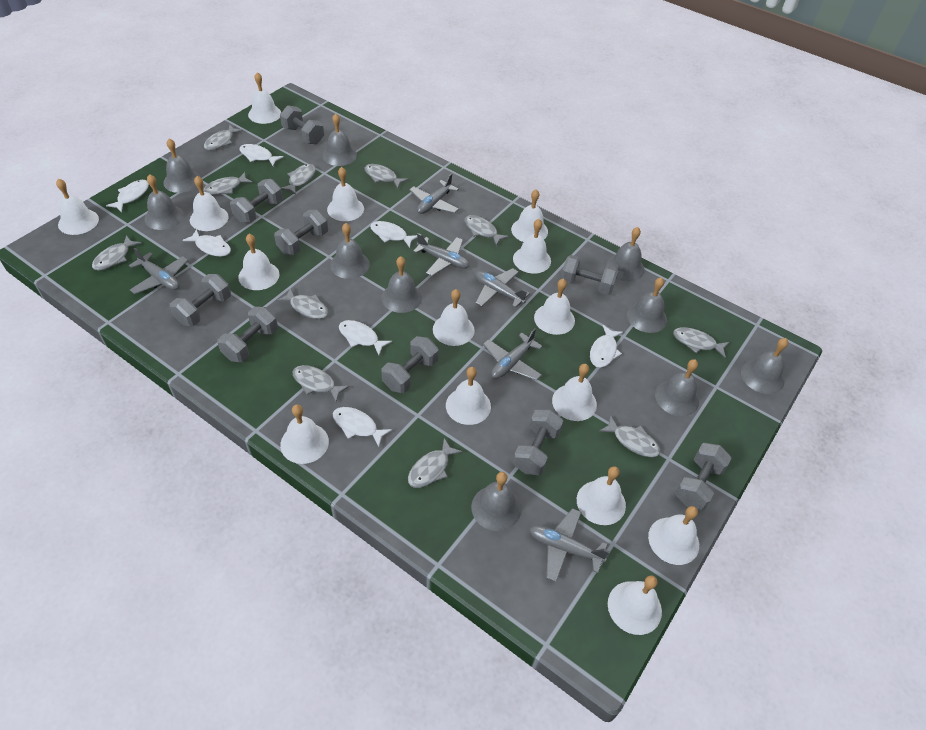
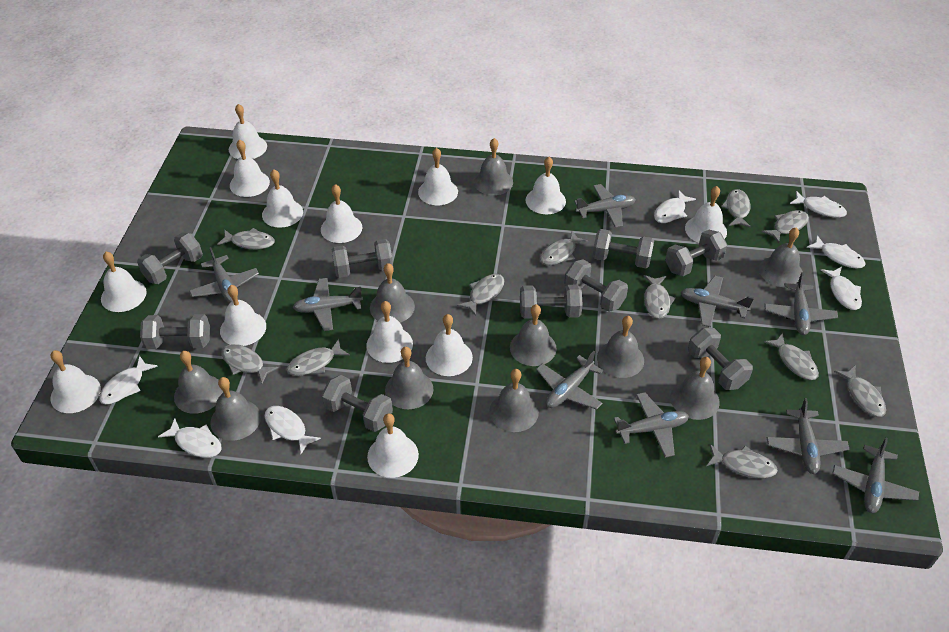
grey plane: 6 -> 9
white bell: 15 -> 13

